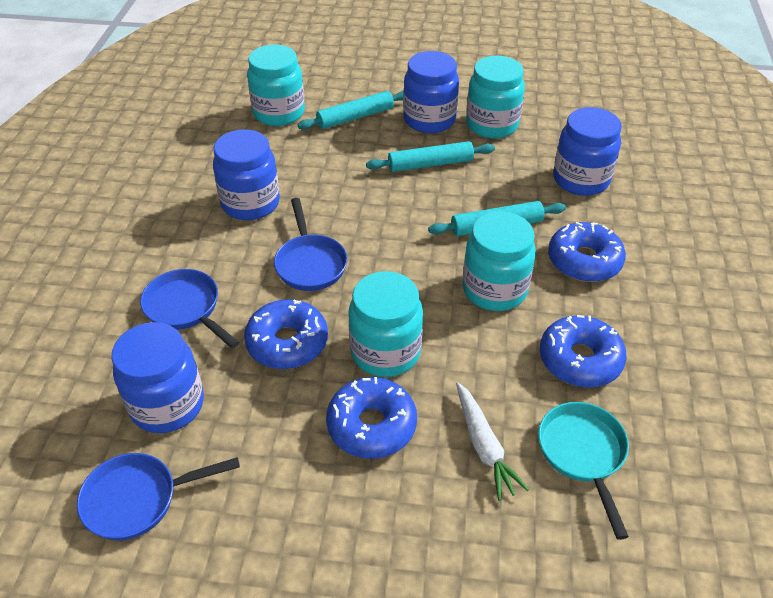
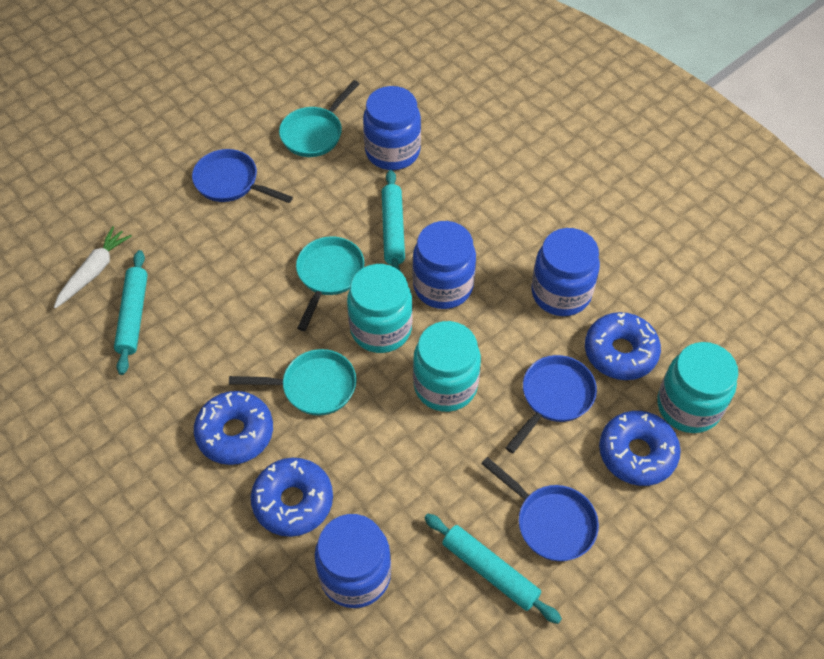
turquoise jar: 4 -> 3
turquoise pan: 1 -> 3

